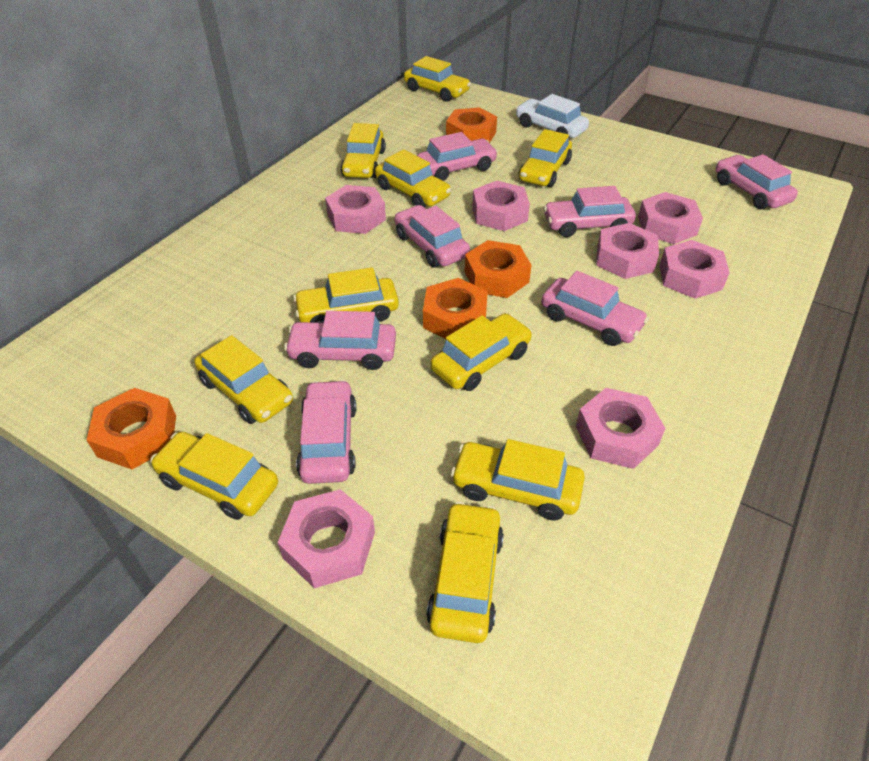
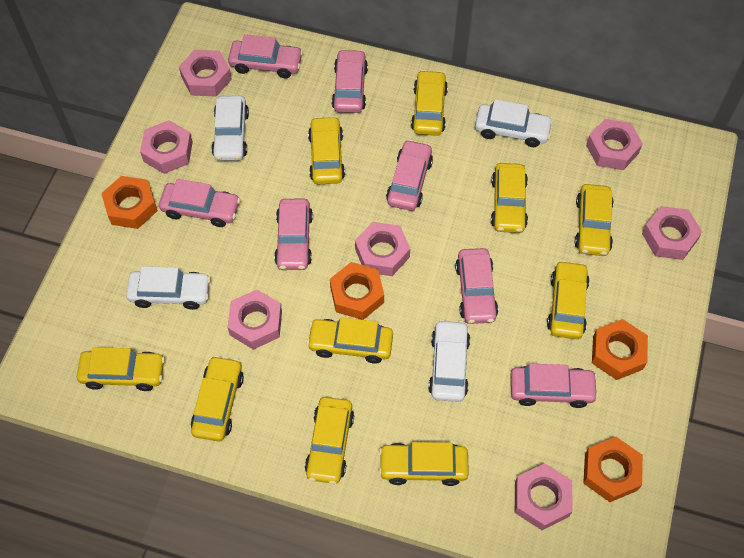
white car: 1 -> 4

